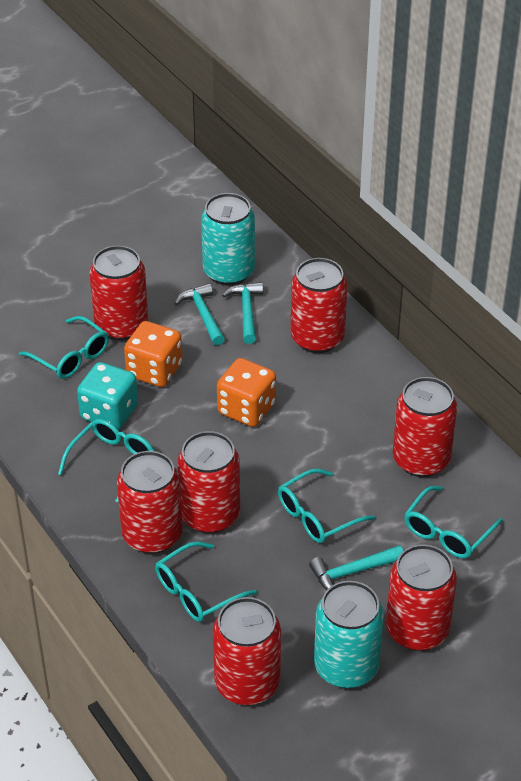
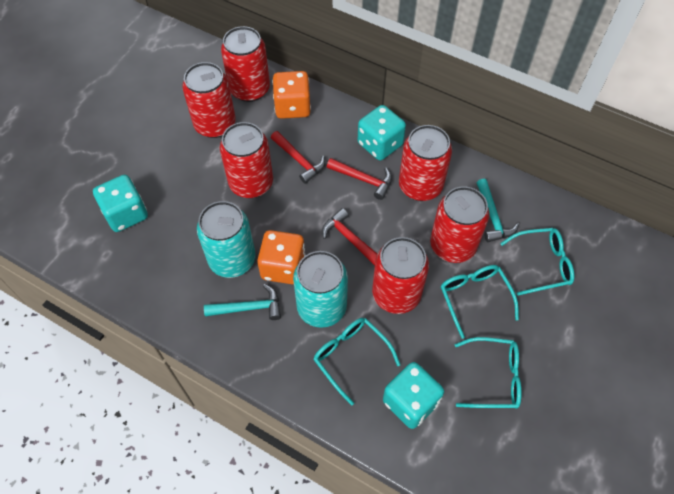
red can: 7 -> 6
red hammer: 0 -> 3
turquoise dice: 1 -> 3
turquoise glasses: 5 -> 4
turquoise hammer: 3 -> 2

